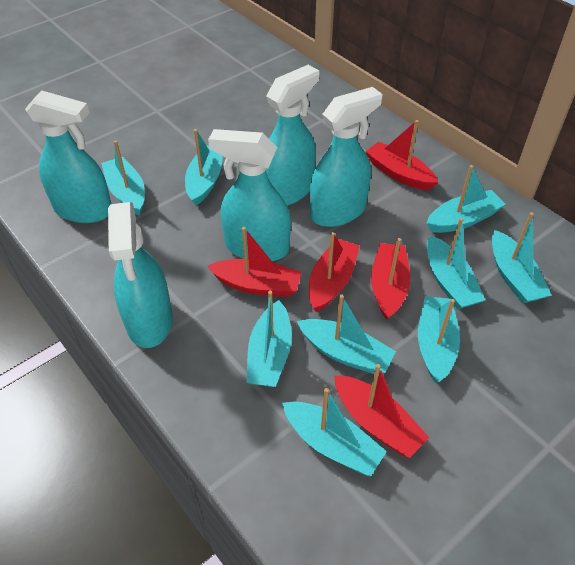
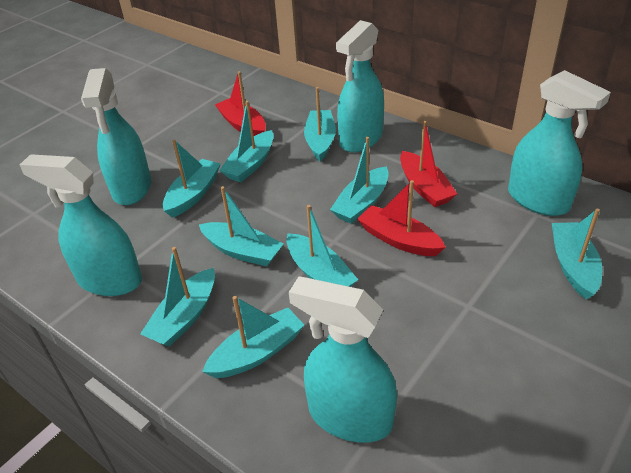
red boat: 5 -> 3

